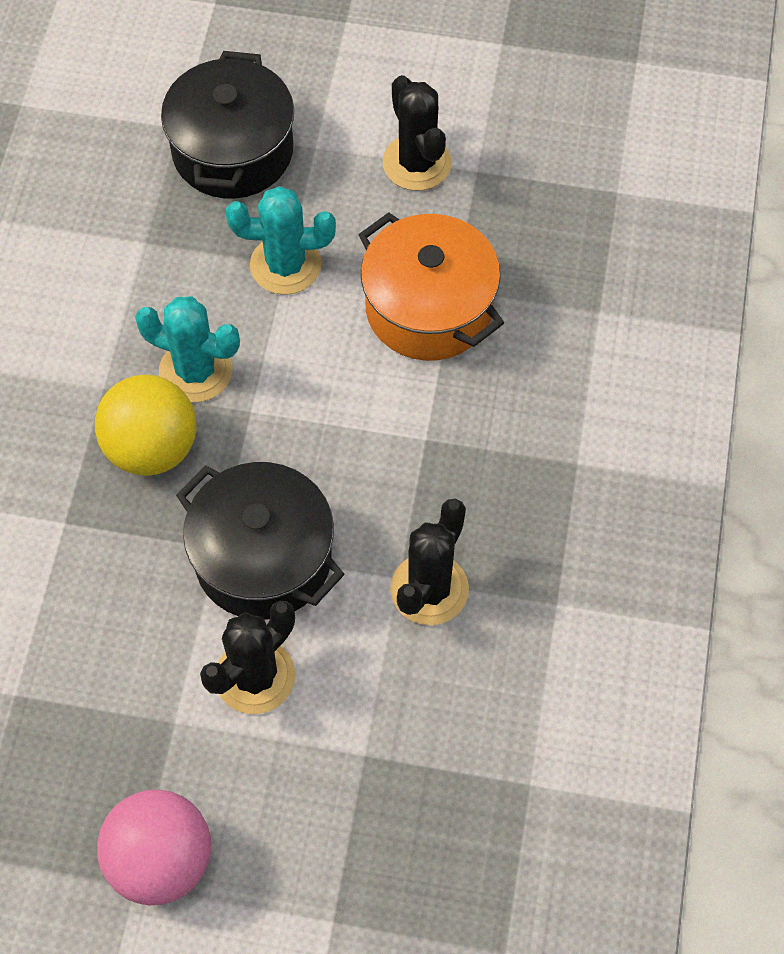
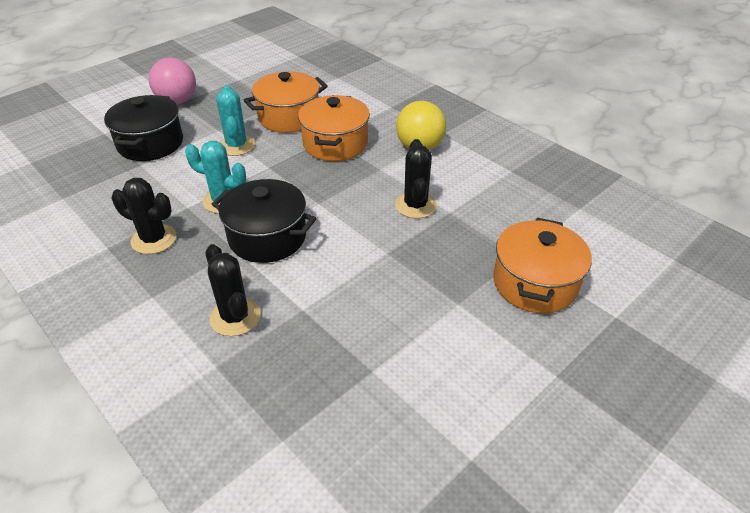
orange pot: 1 -> 3

